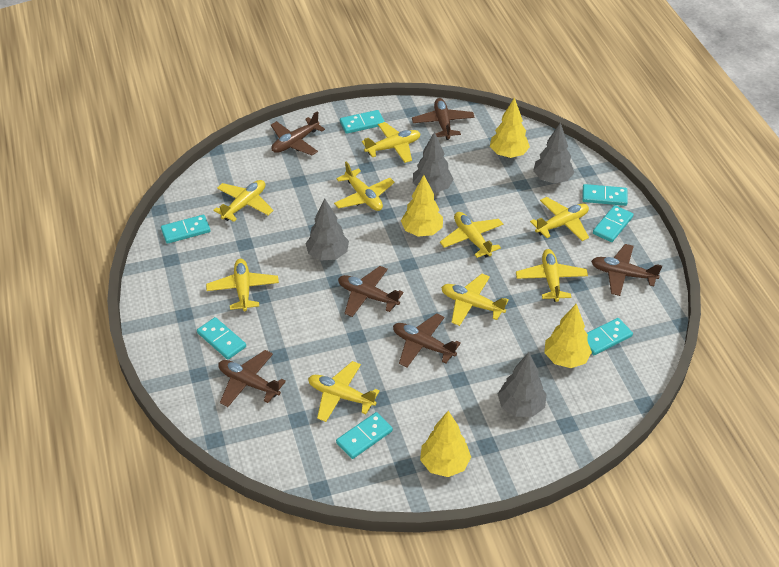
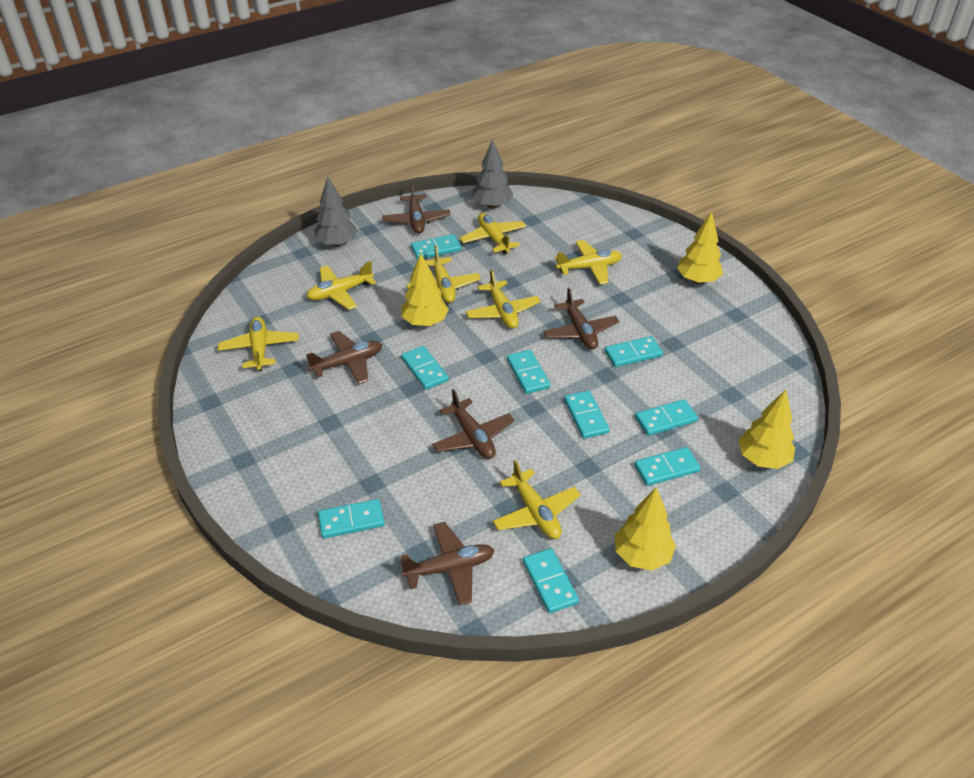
brown plane: 6 -> 5
grey tree: 4 -> 2
turquoise domino: 7 -> 9
yellow plane: 9 -> 7

